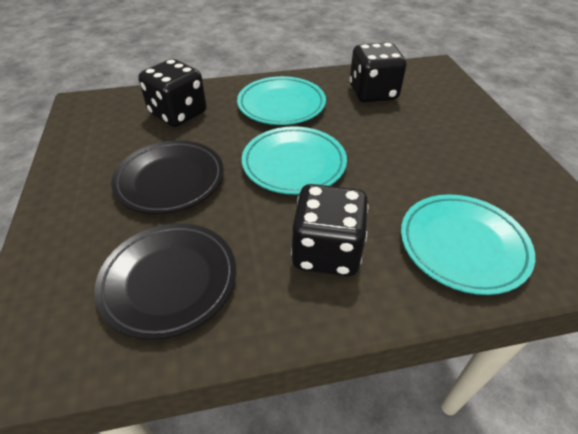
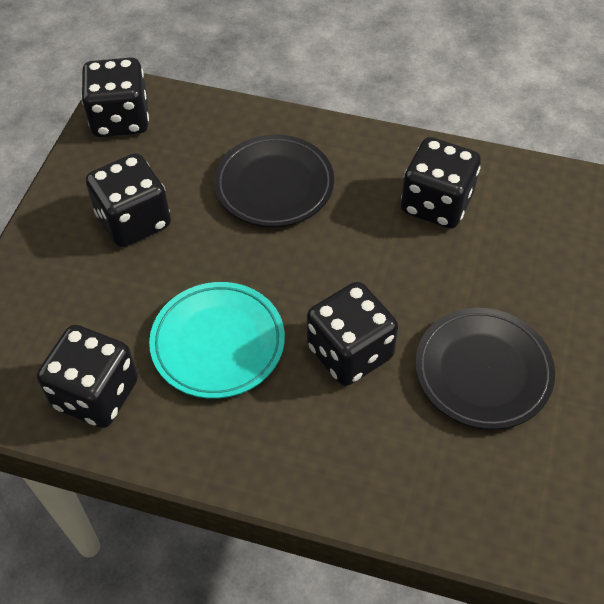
black dice: 3 -> 5
turquoise plate: 3 -> 1

